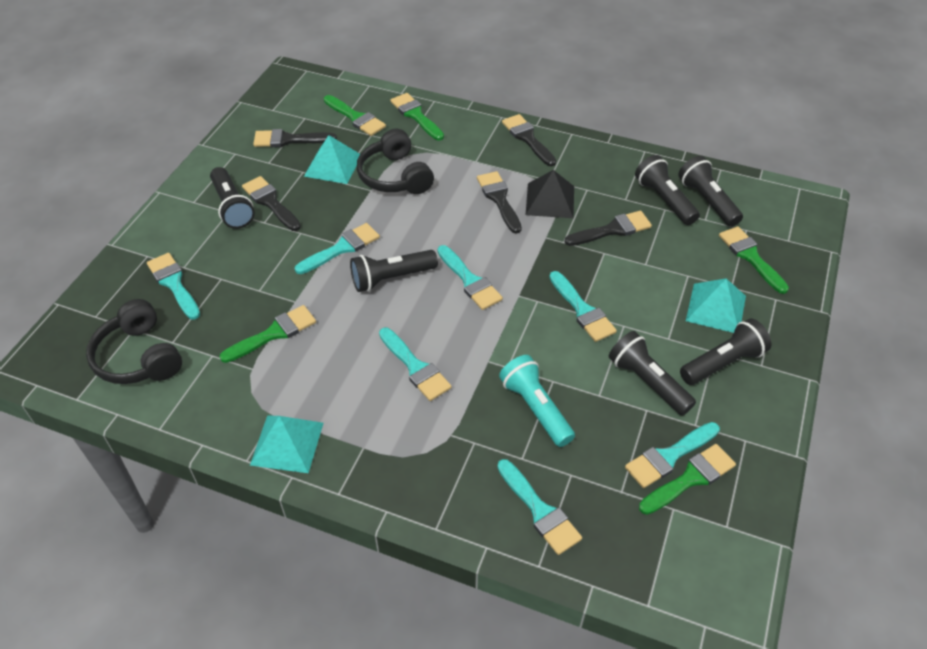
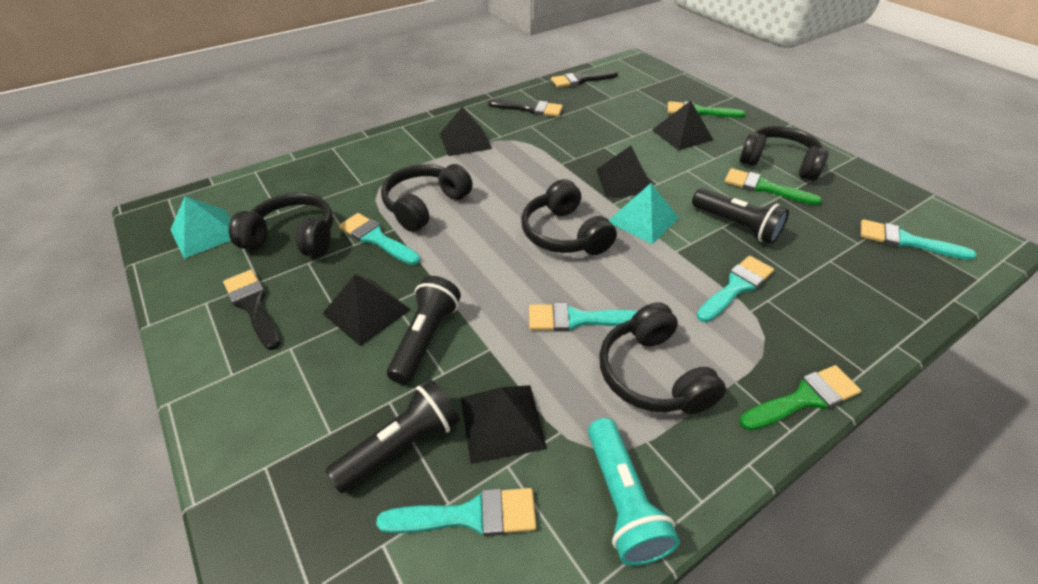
black brush: 5 -> 3
black flashlight: 6 -> 3
black headphones: 2 -> 5
black pyramid: 1 -> 5
green brush: 5 -> 3
turquoise brush: 7 -> 5
turquoise pyramid: 3 -> 2

